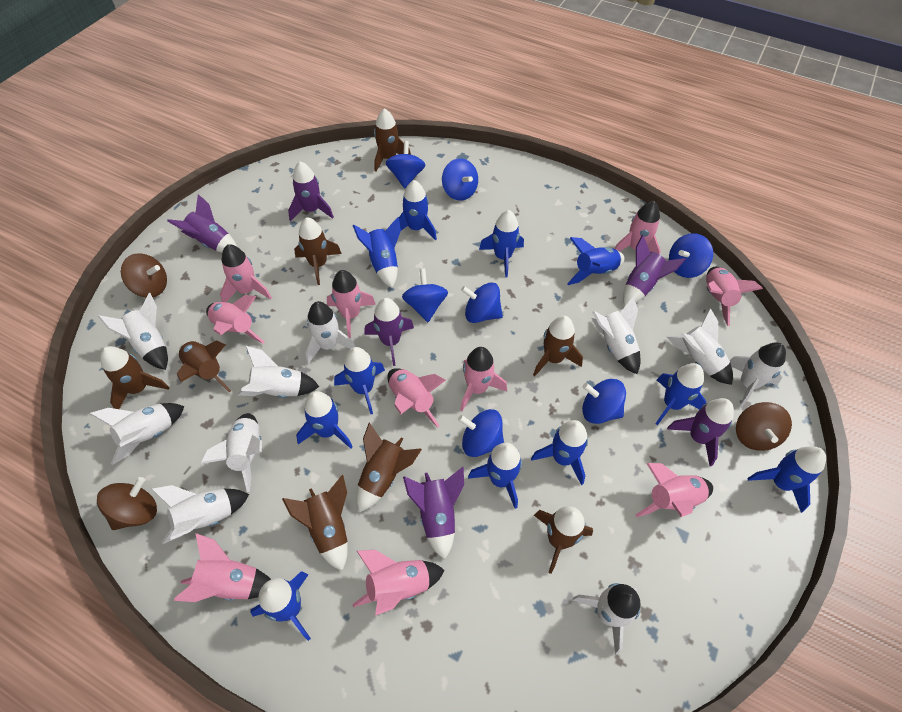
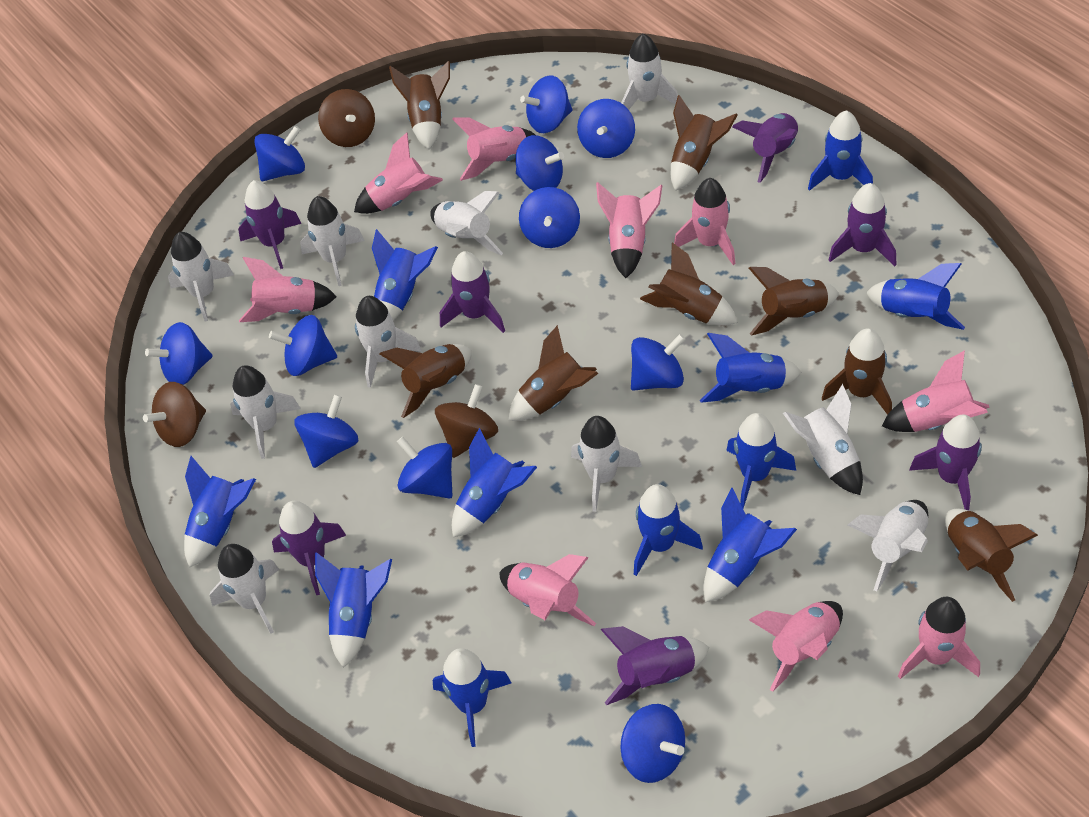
blue spinning top: 7 -> 11
pink rocket: 10 -> 9
purple rocket: 6 -> 7

